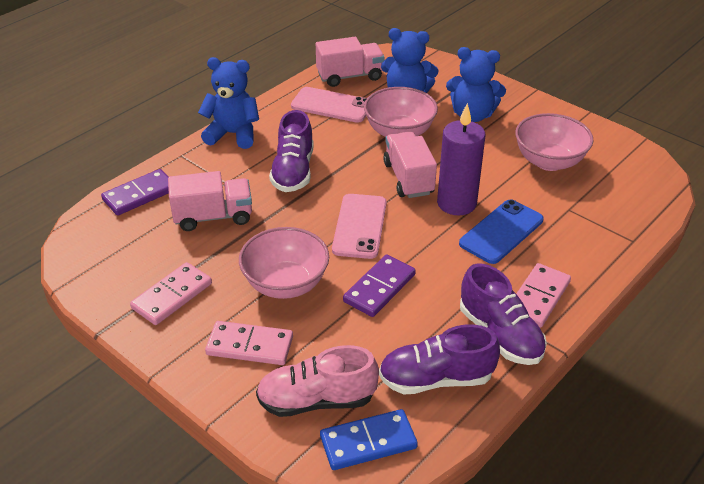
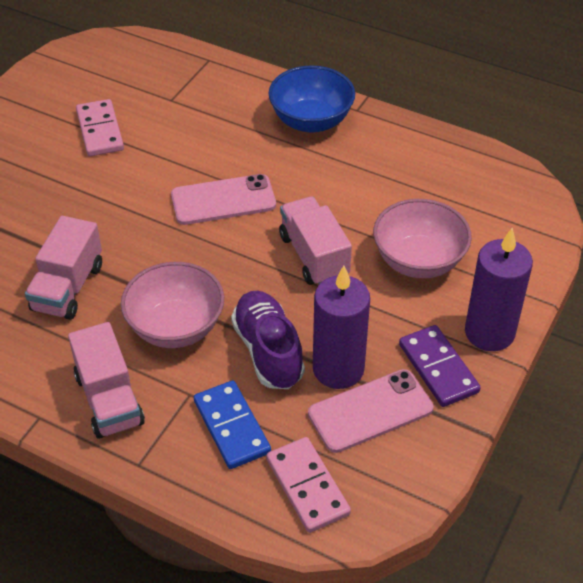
blue bowl: 0 -> 1
blue phone: 1 -> 0
blue teddy bear: 3 -> 0
pink bowl: 3 -> 2
pink domino: 3 -> 2
pink shoe: 1 -> 0
purple candle: 1 -> 2
purple domino: 2 -> 1
purple shoe: 3 -> 1

